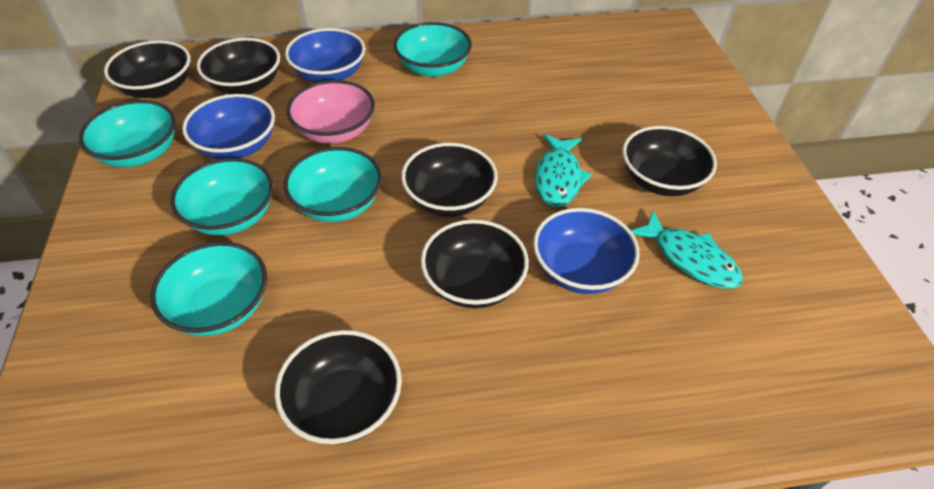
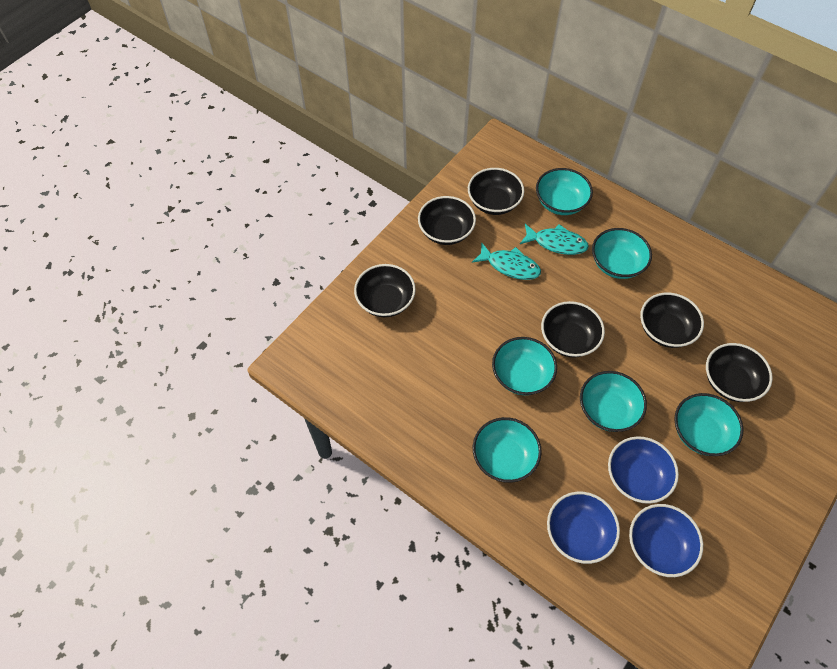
pink bowl: 1 -> 0
turquoise bowl: 5 -> 6

